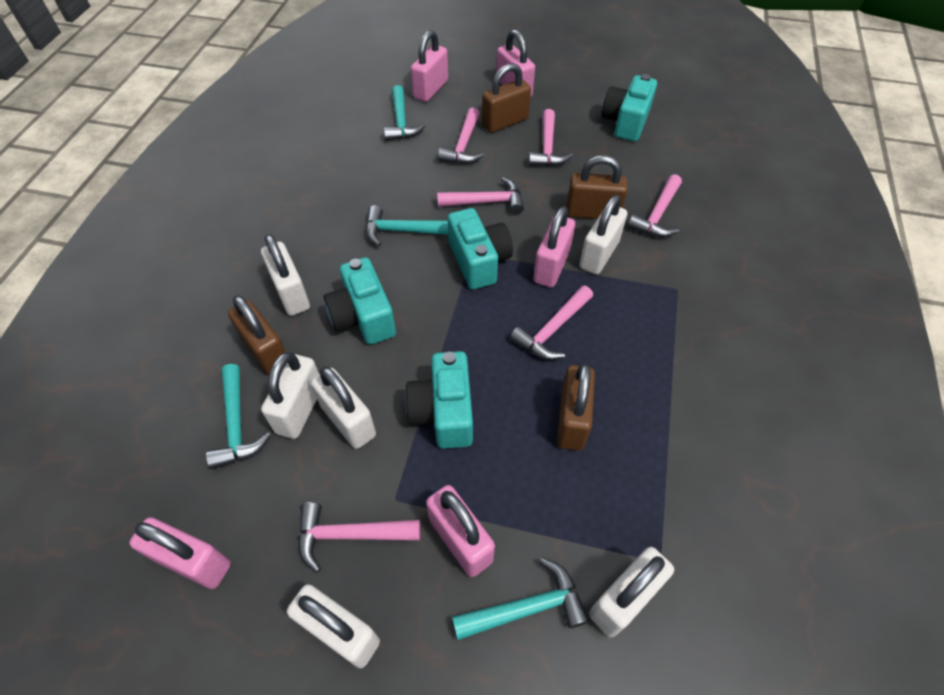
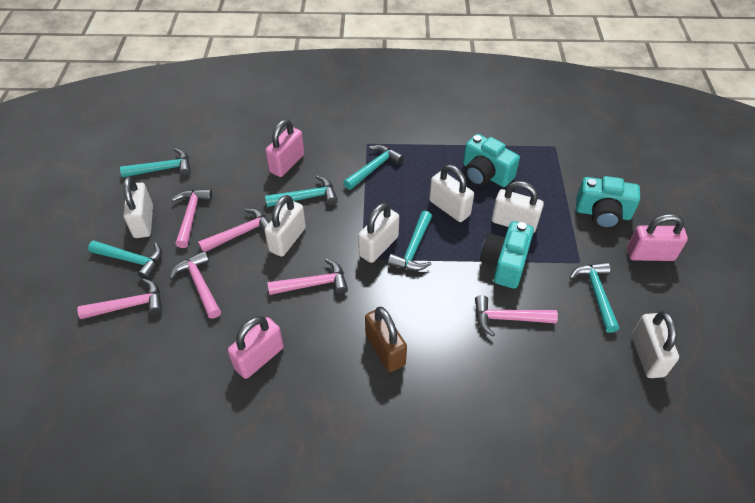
brown padlock: 4 -> 1
pink padlock: 5 -> 3
turquoise camera: 4 -> 3
turquoise hammer: 4 -> 6

